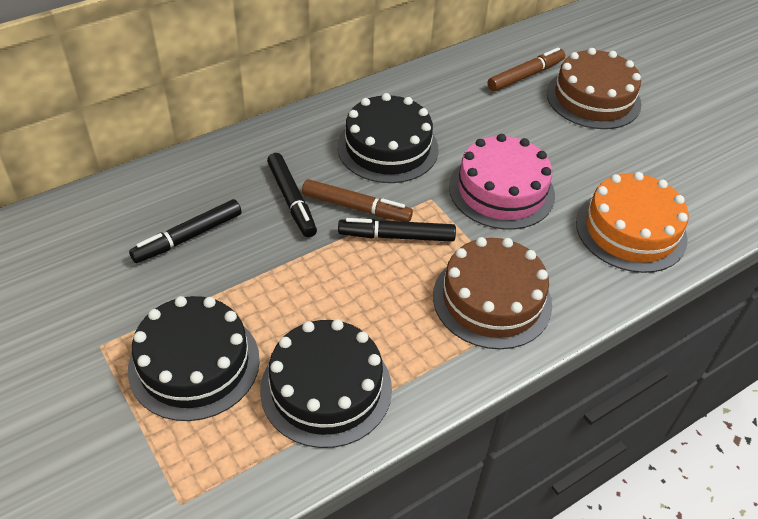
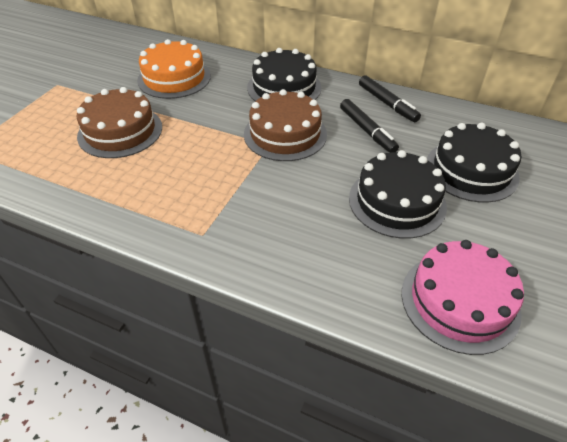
black marker: 3 -> 2
brown marker: 2 -> 0

